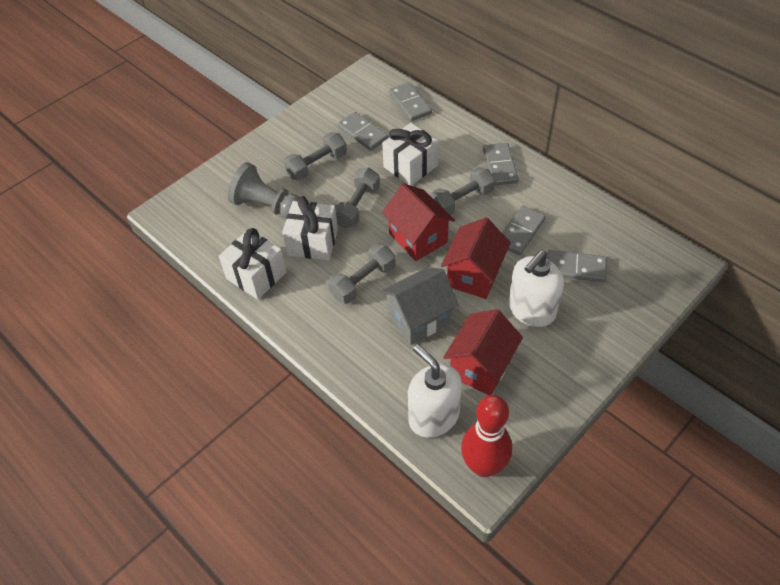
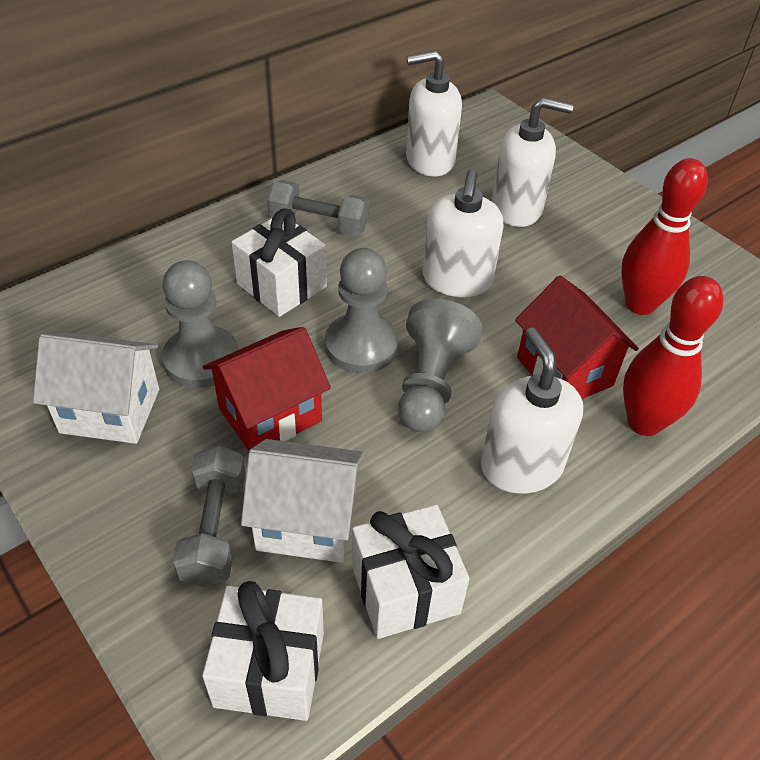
grey domino: 5 -> 0
grey dumbbell: 4 -> 2
grey house: 1 -> 0
grey pawn: 1 -> 3
red bowling pin: 1 -> 2
red house: 3 -> 2
white house: 0 -> 2
white soap dispenser: 2 -> 4

